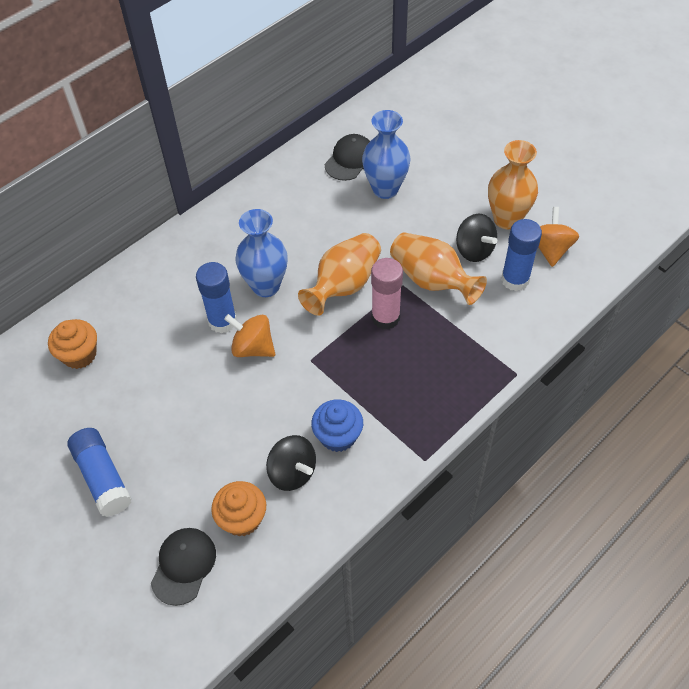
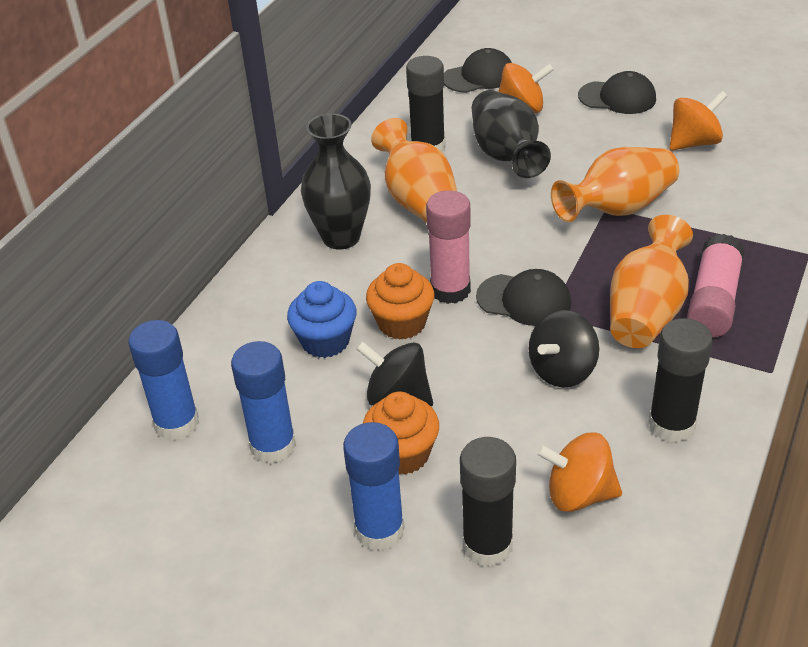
black cap: 2 -> 3
black glue stick: 0 -> 3
black vase: 0 -> 2
blue vase: 2 -> 0
orange spinning top: 2 -> 3
pink glue stick: 1 -> 2

